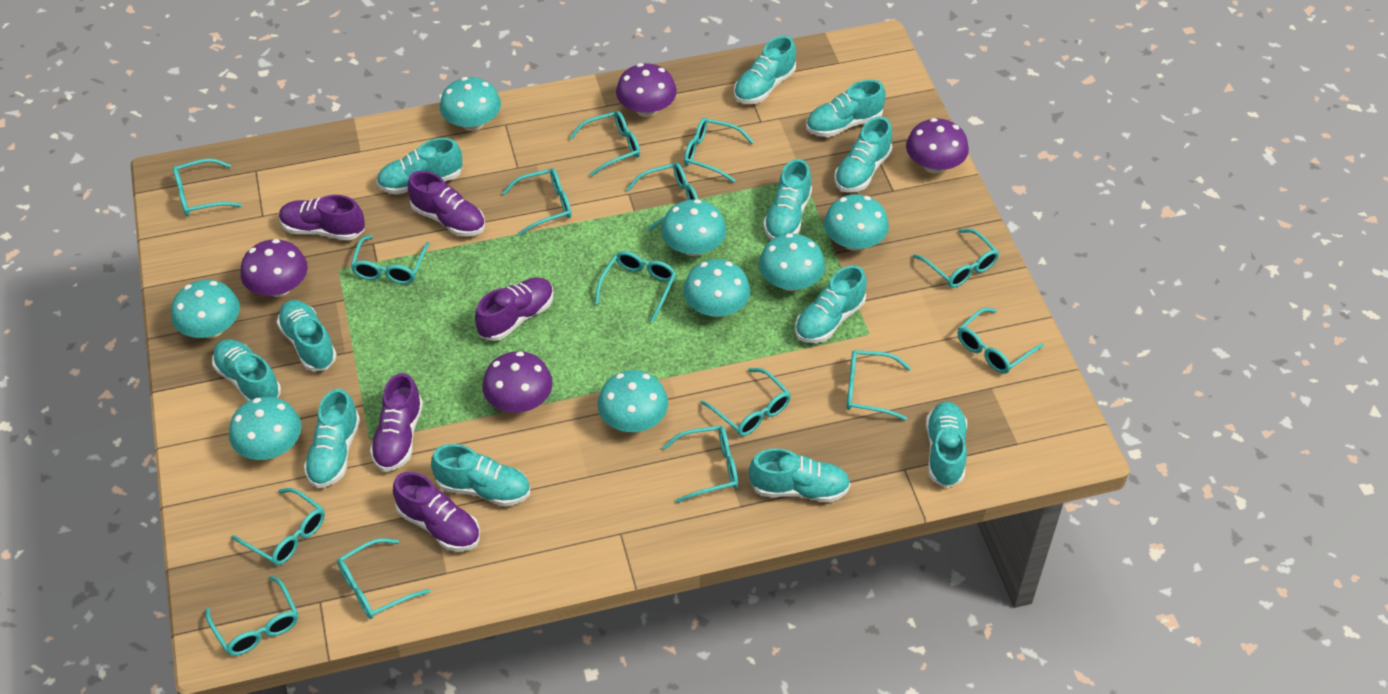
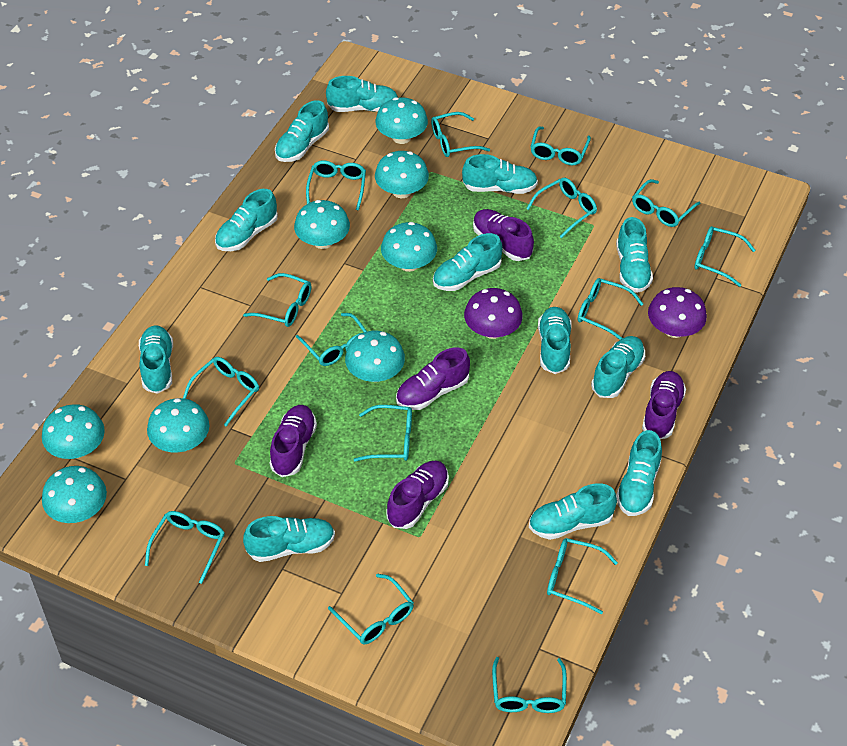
purple mushroom: 4 -> 2

